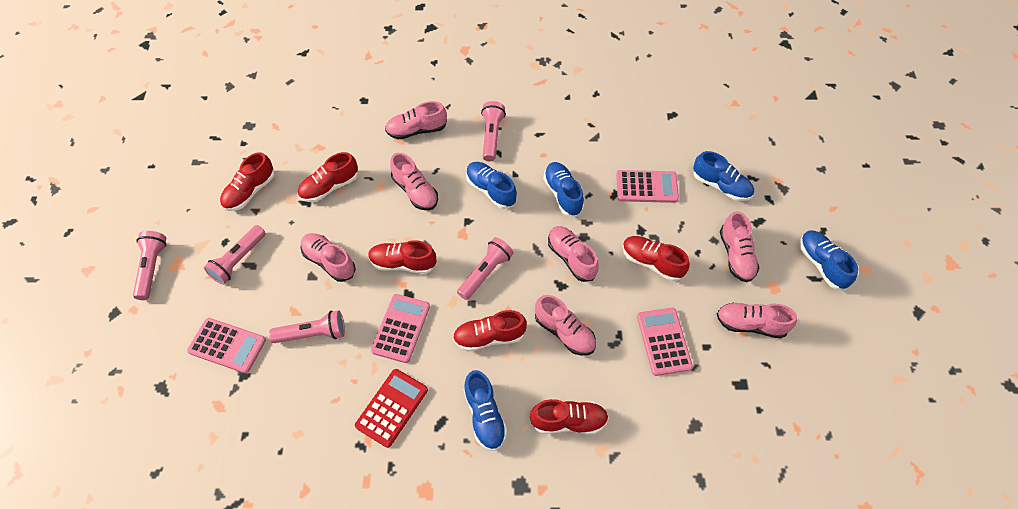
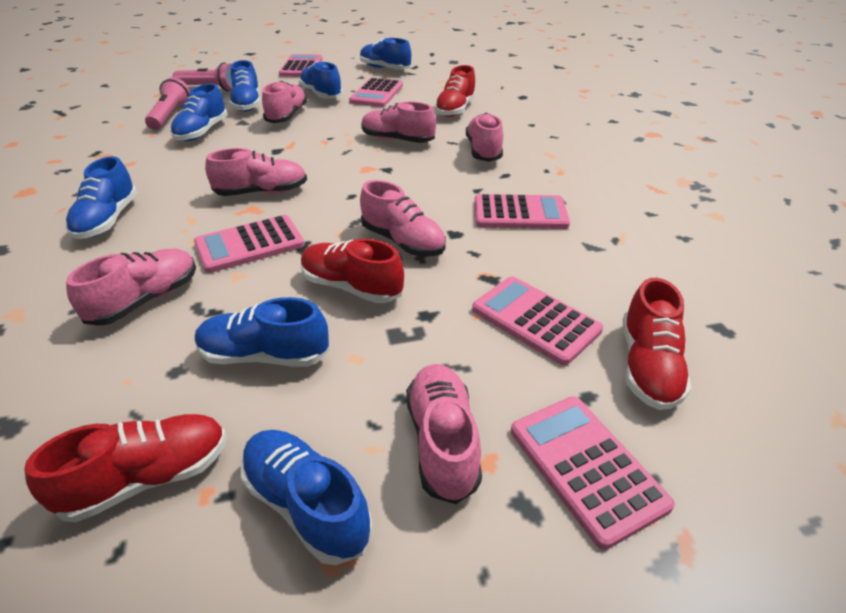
blue shoe: 5 -> 7
pink calculator: 4 -> 6
pink flashlight: 5 -> 2
red calculator: 1 -> 0
red shoe: 6 -> 4

